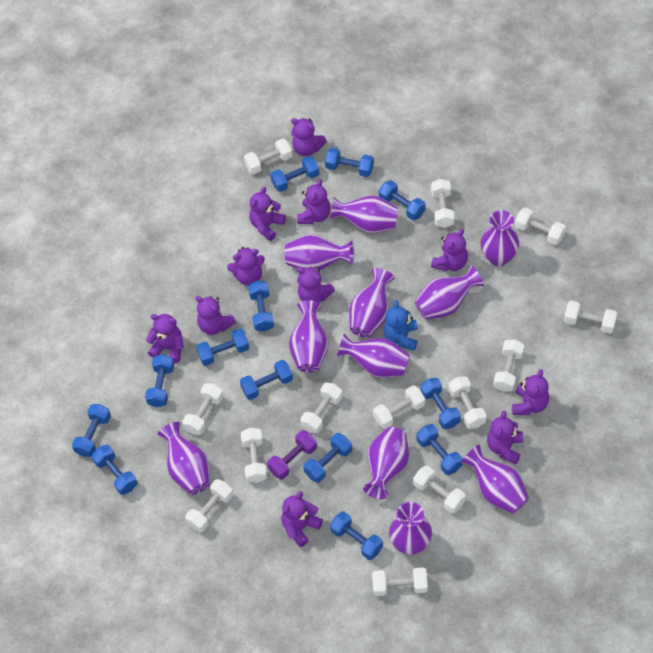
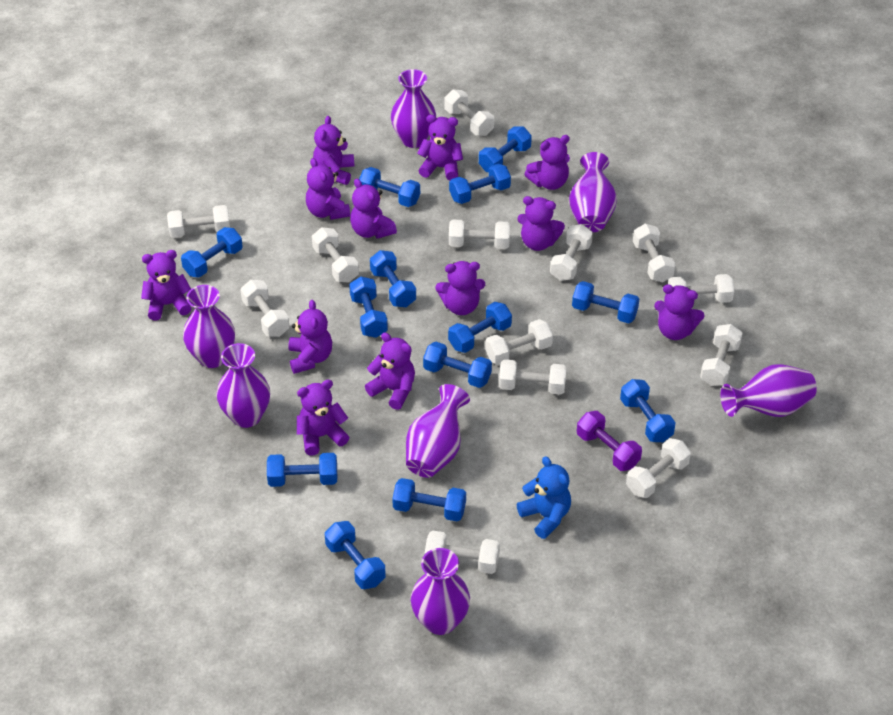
purple teddy bear: 11 -> 12
purple vase: 11 -> 7

